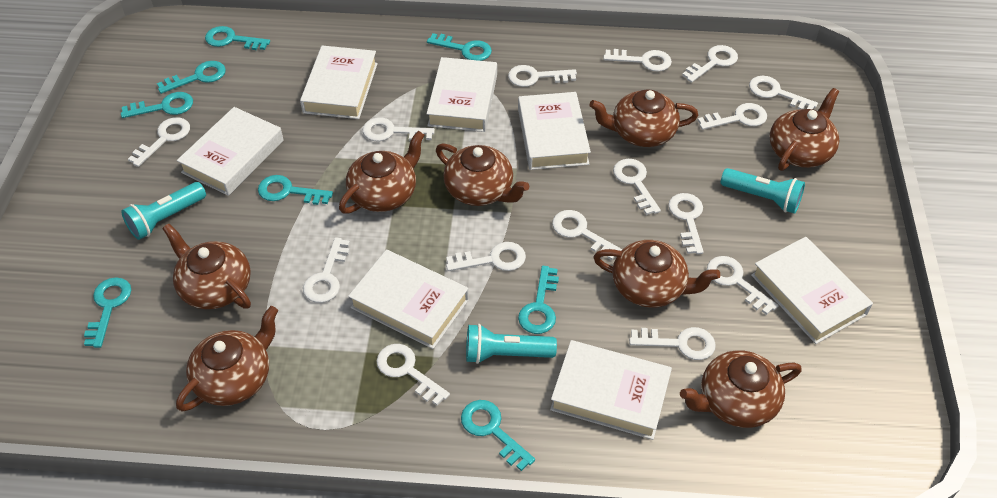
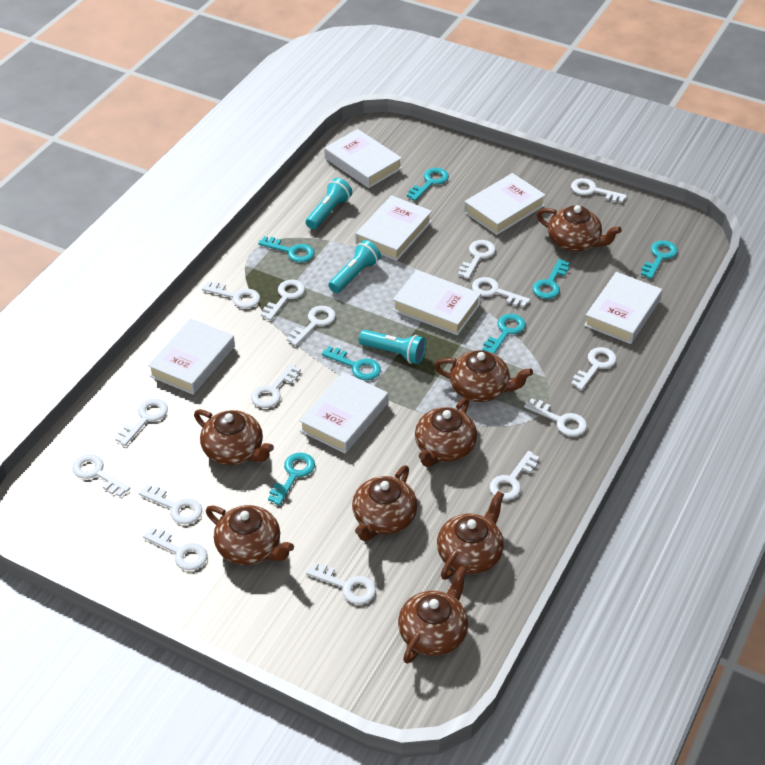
turquoise key: 8 -> 7

